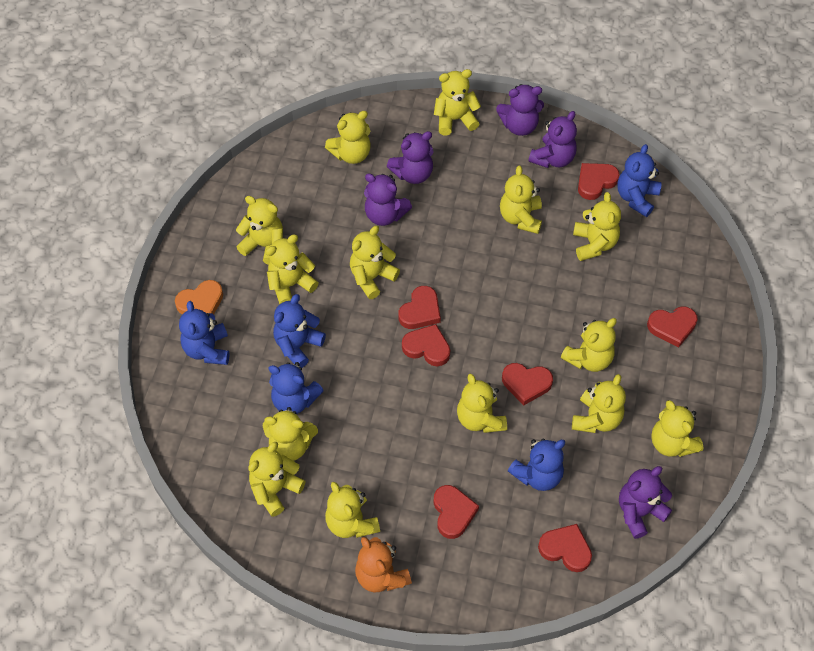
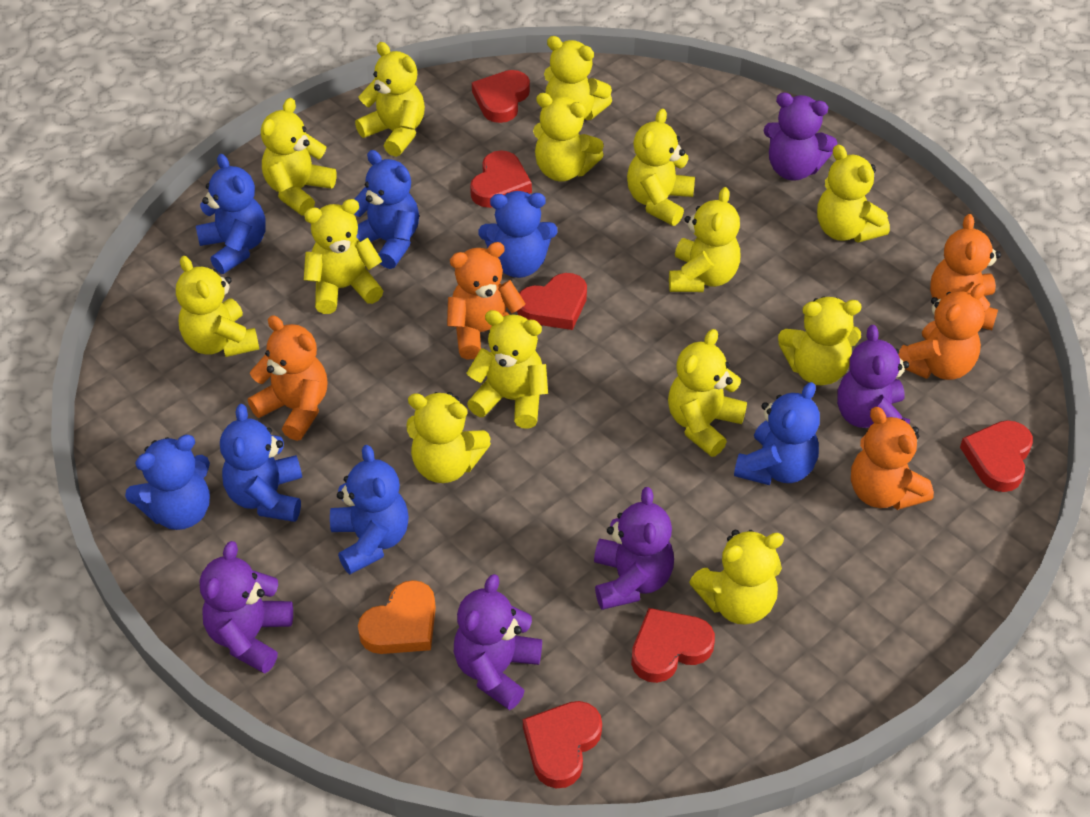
blue teddy bear: 5 -> 7
orange teddy bear: 1 -> 5
red heart: 7 -> 6

